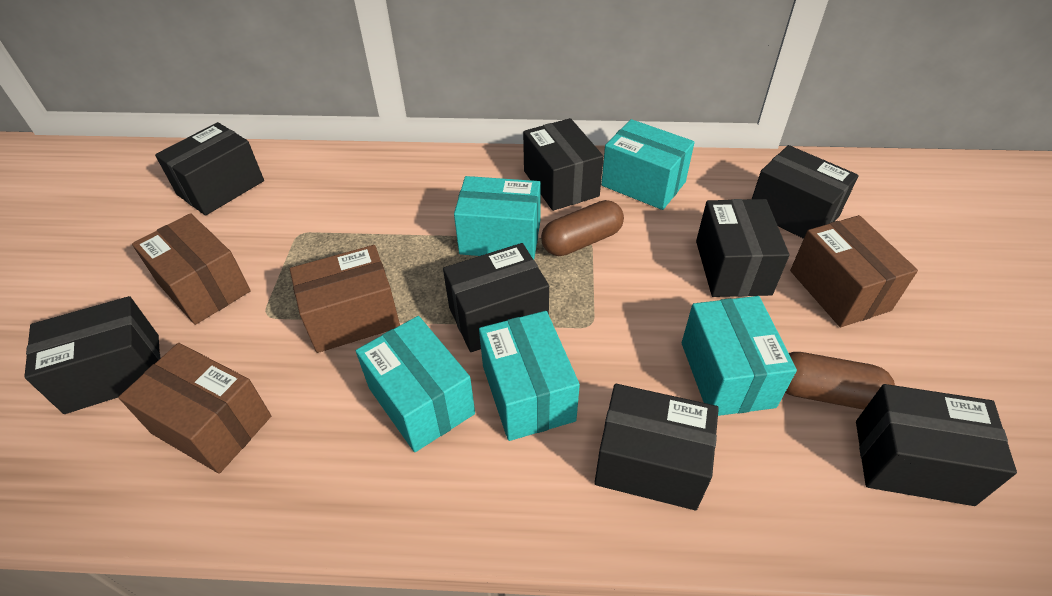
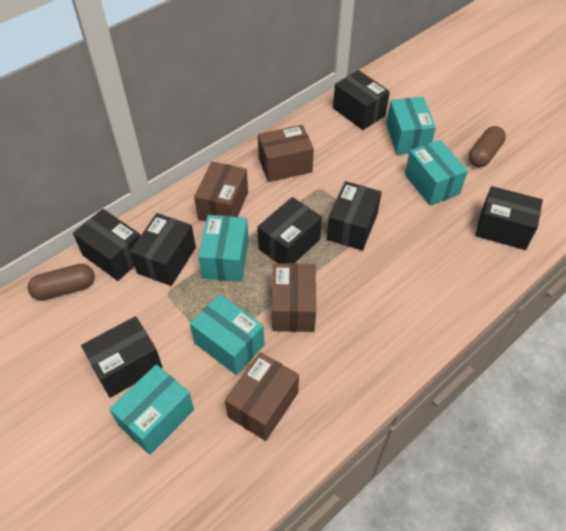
black box: 8 -> 7

